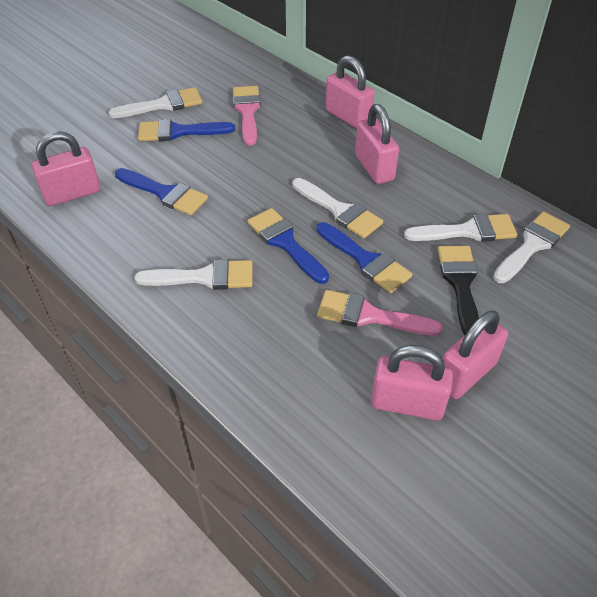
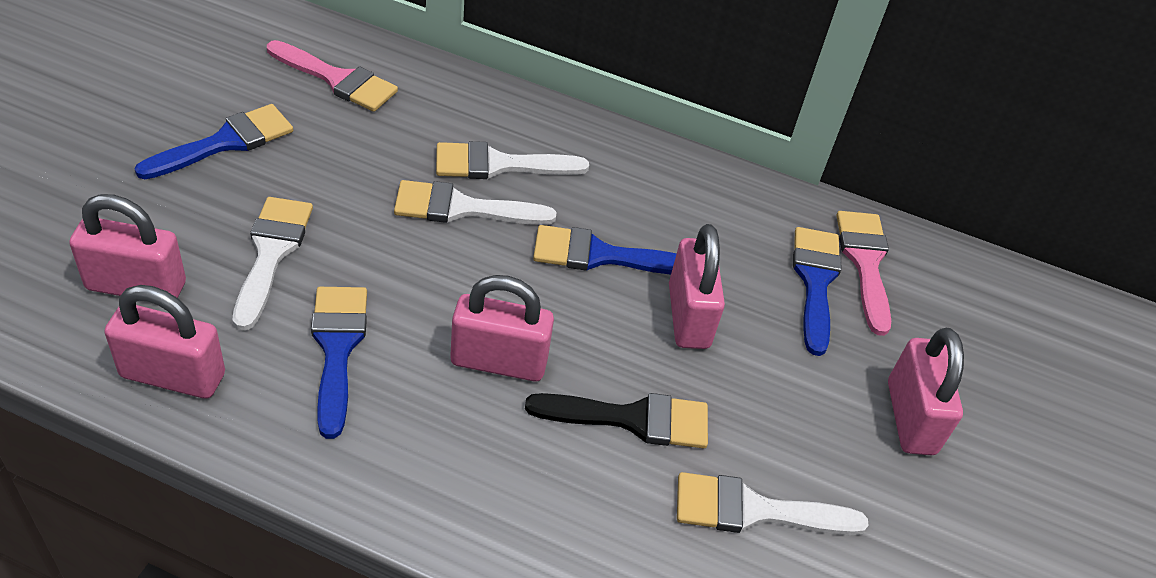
white brush: 5 -> 4

